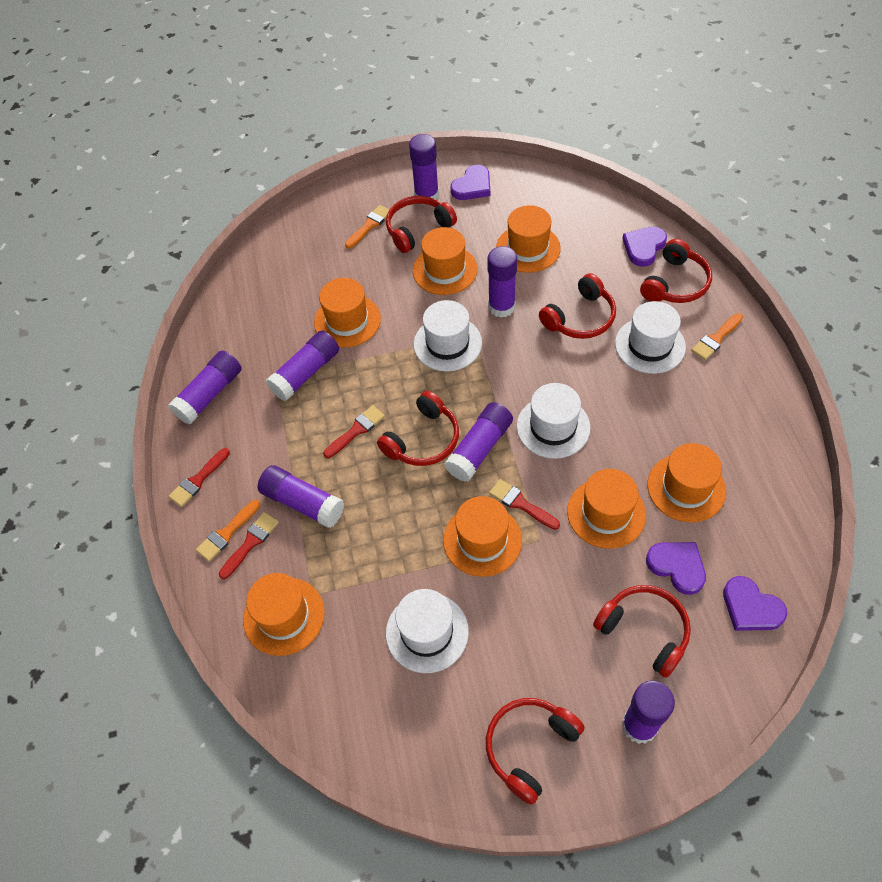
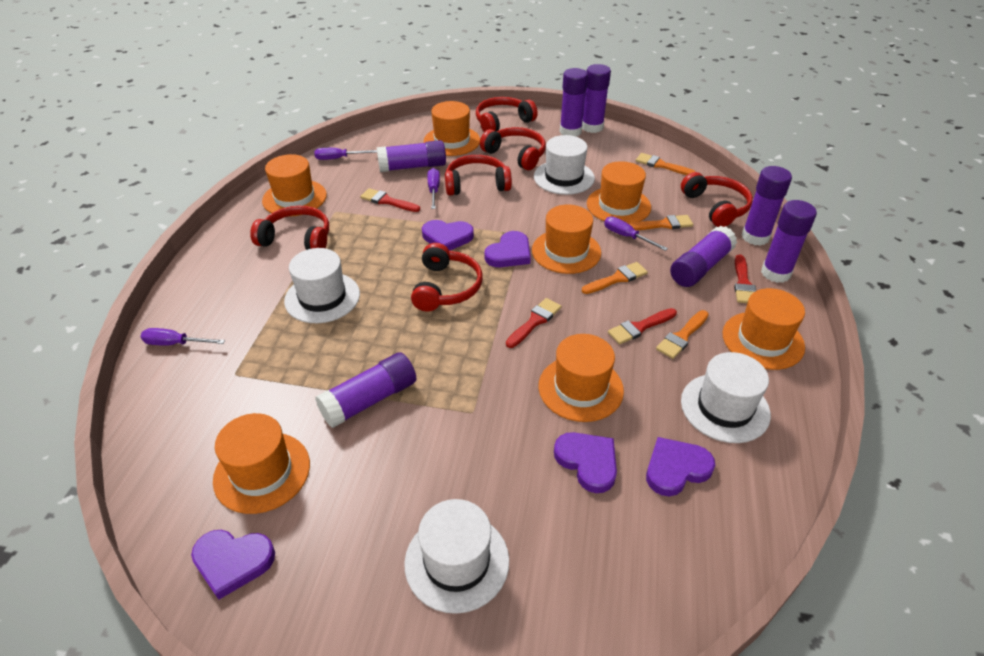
orange brush: 3 -> 4
purple heart: 4 -> 5
purple screwdriver: 0 -> 4

